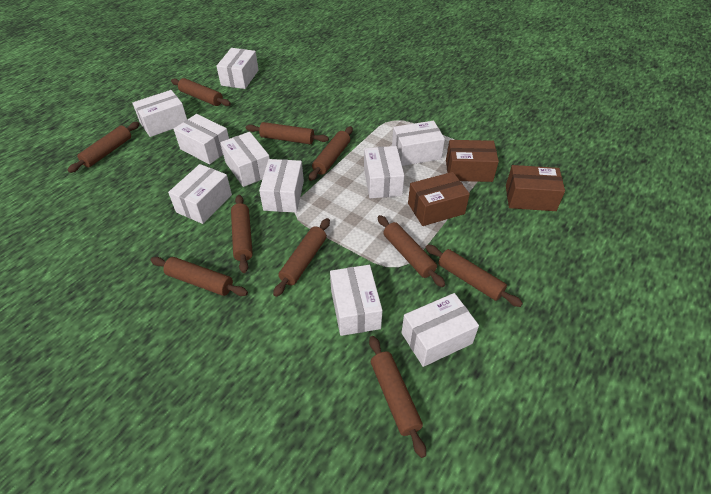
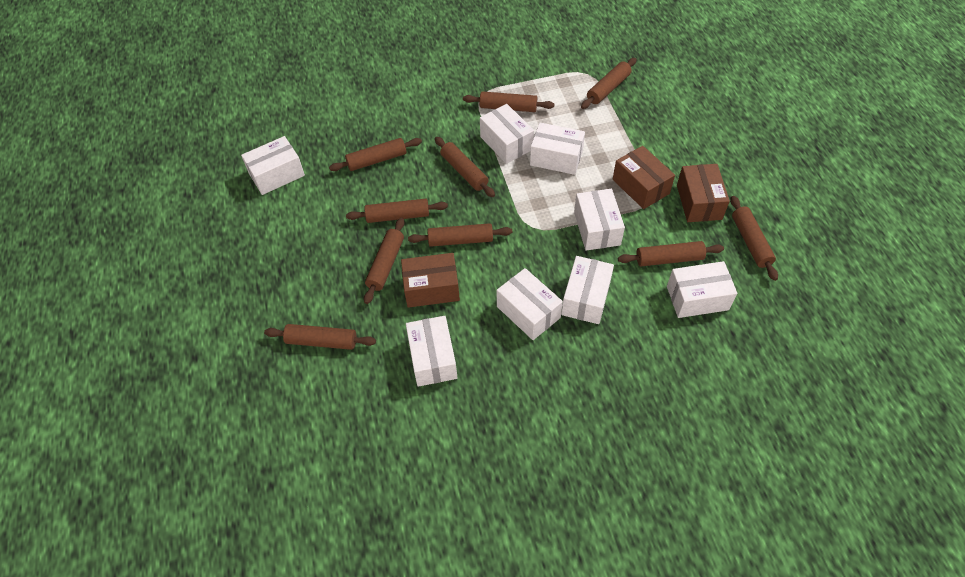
white box: 10 -> 8

